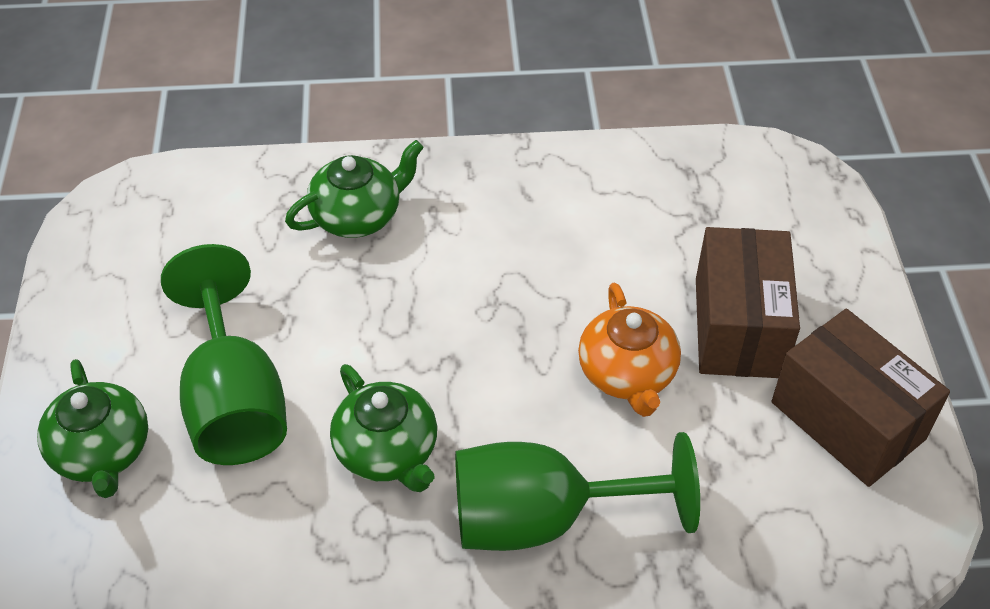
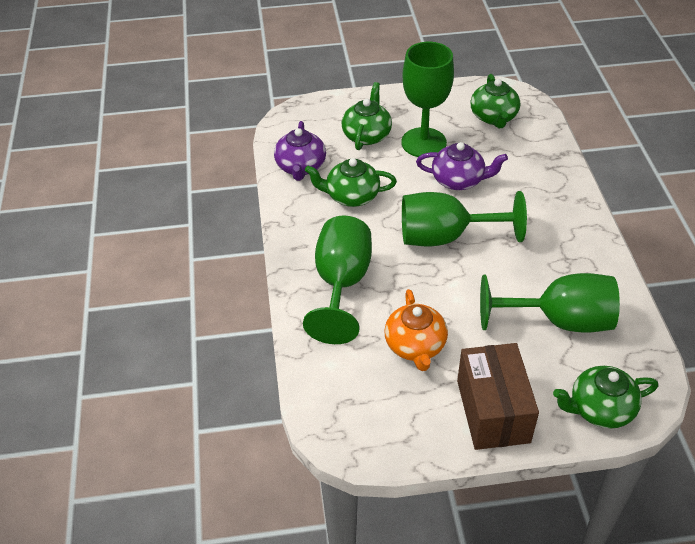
brown box: 2 -> 1
green goblet: 2 -> 4
green teapot: 3 -> 4
purple teapot: 0 -> 2

